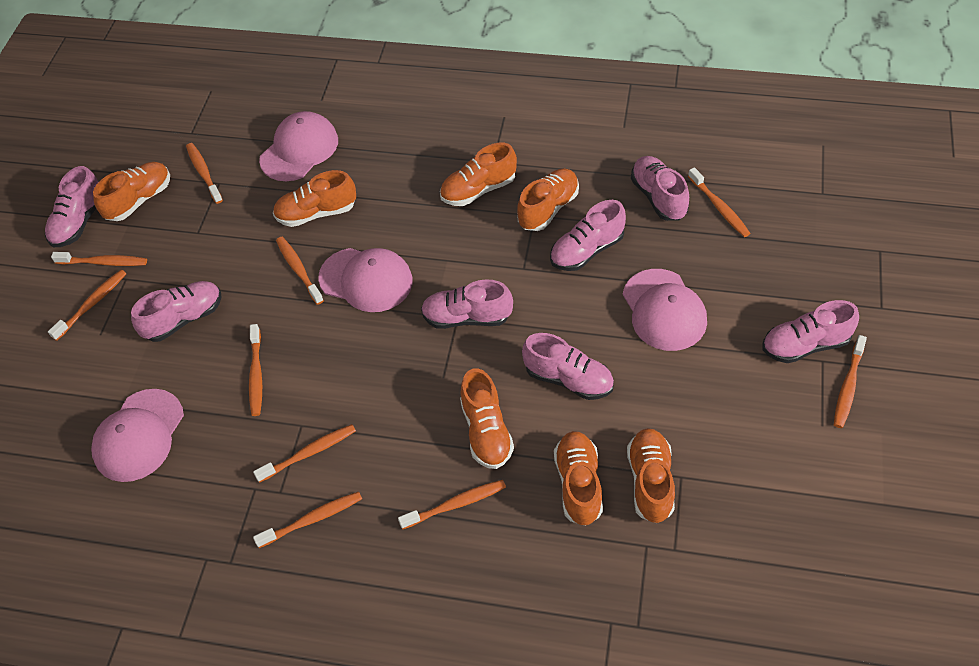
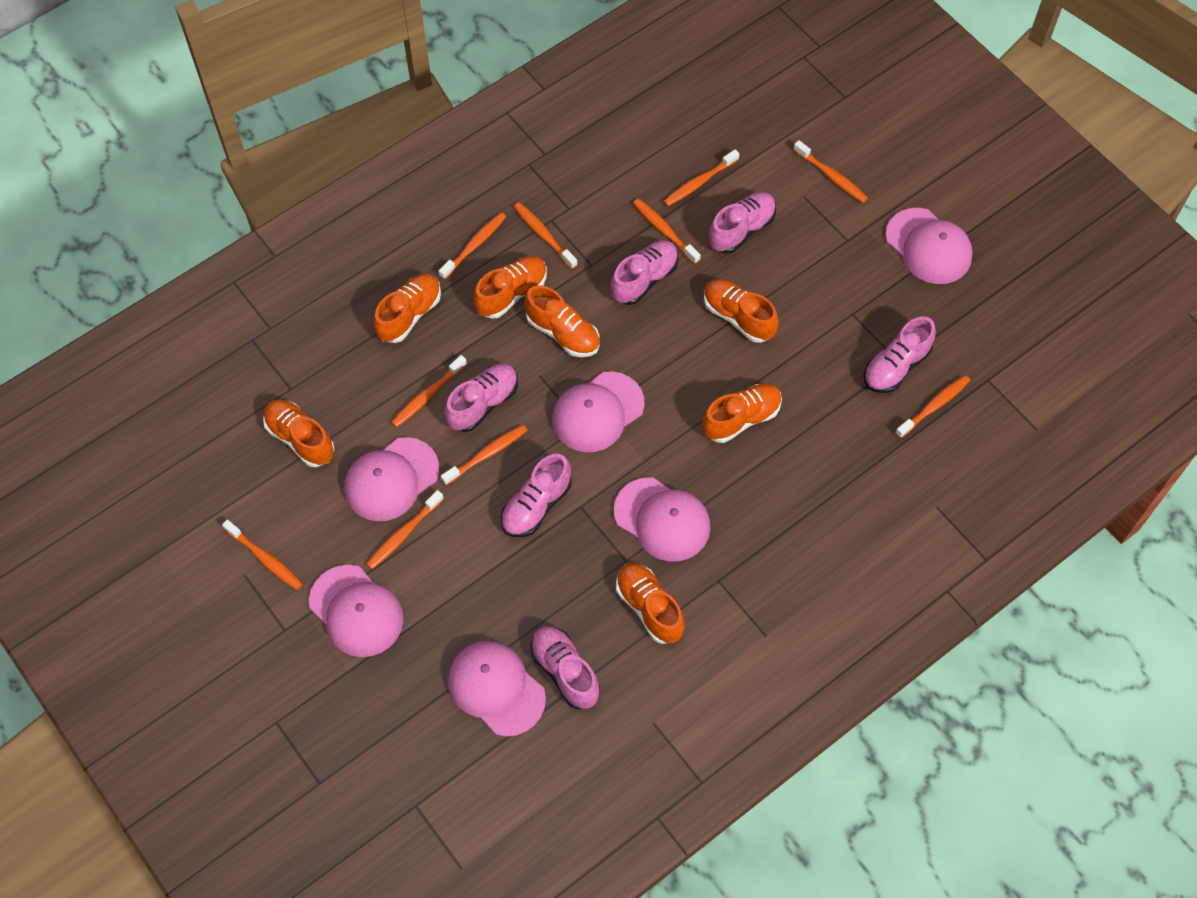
pink cap: 4 -> 6
pink shoe: 7 -> 6

